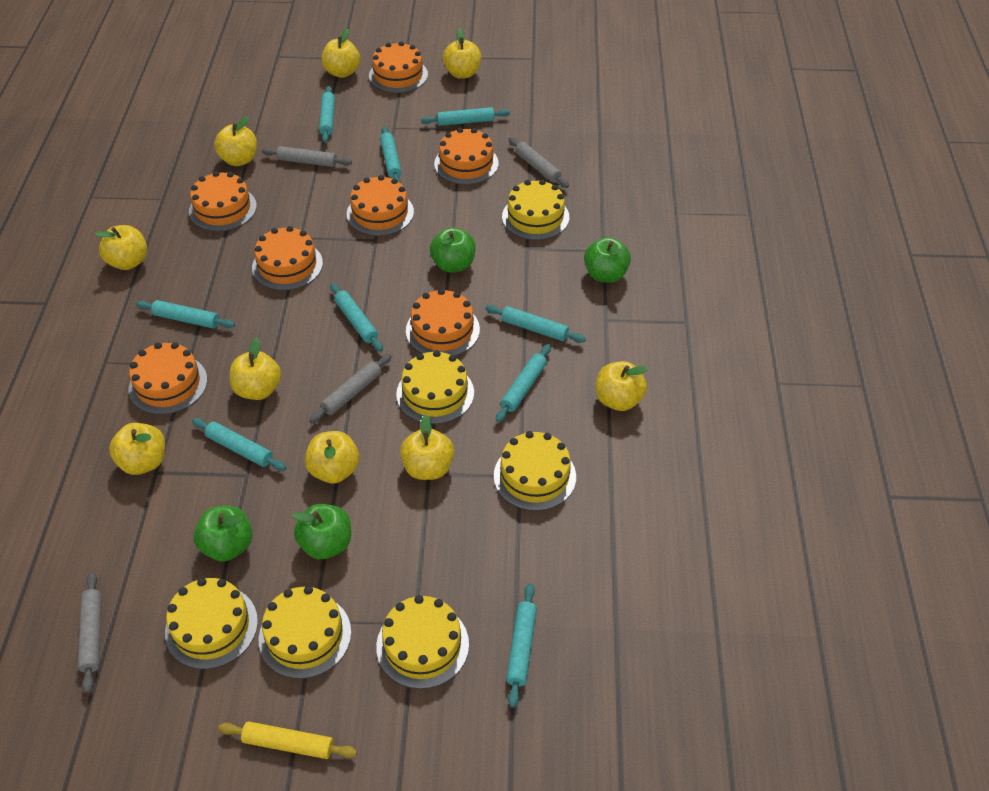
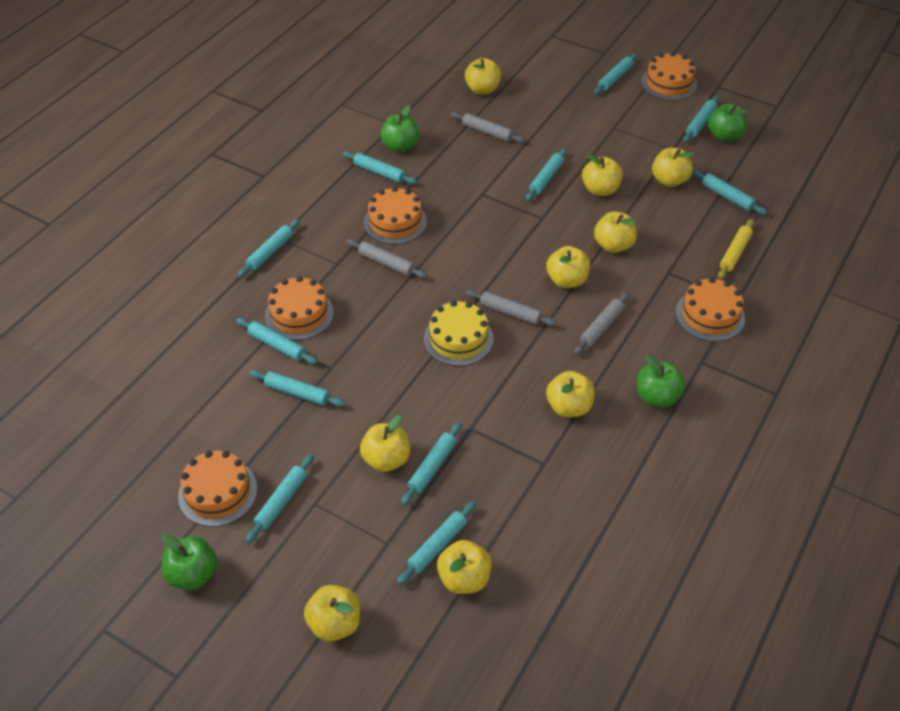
orange cake: 7 -> 5
turquoise rolling pin: 9 -> 11
yellow cake: 6 -> 1

